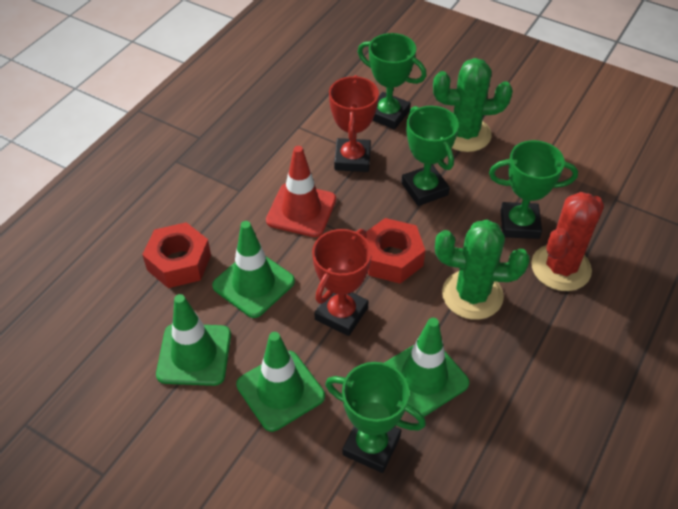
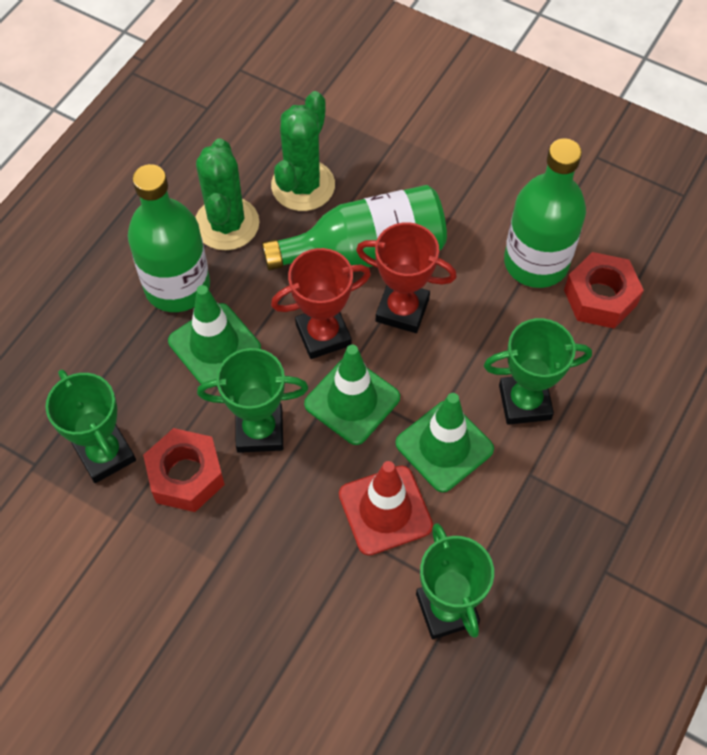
green bottle: 0 -> 3
green traffic cone: 4 -> 3
red cactus: 1 -> 0

